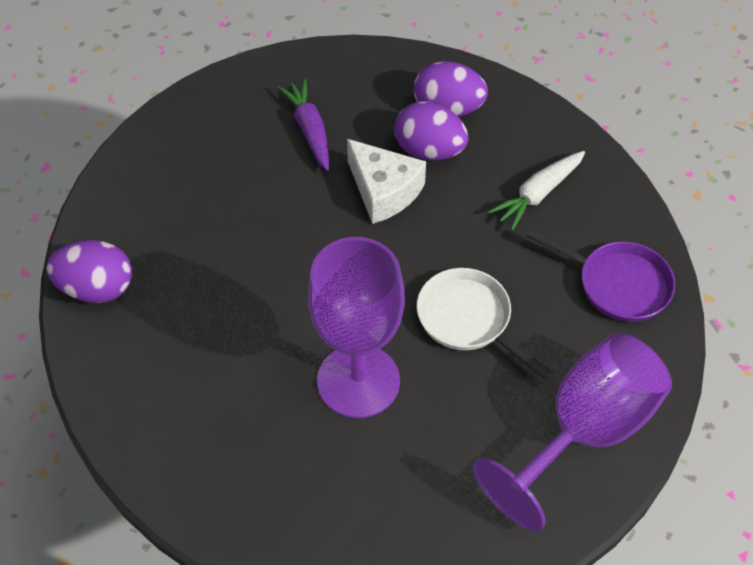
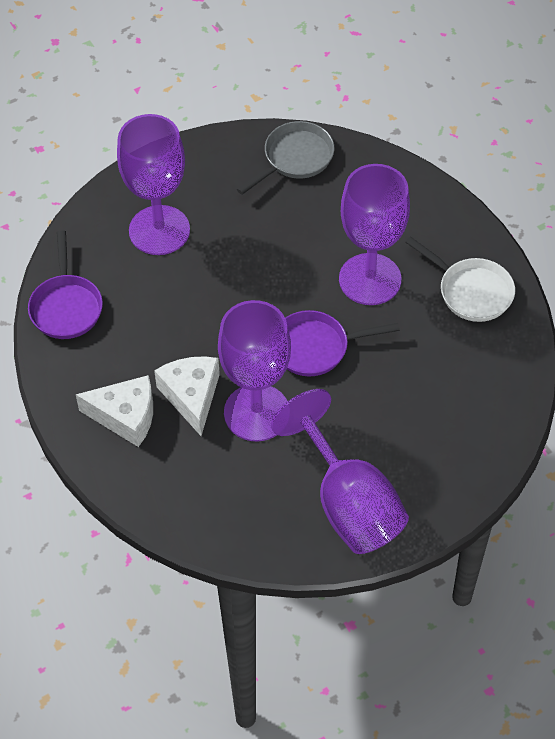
grey pan: 0 -> 1
purple carrot: 1 -> 0
purple egg: 3 -> 0
purple goblet: 2 -> 4
purple pan: 1 -> 2
white carrot: 1 -> 0
white cheese: 1 -> 2

